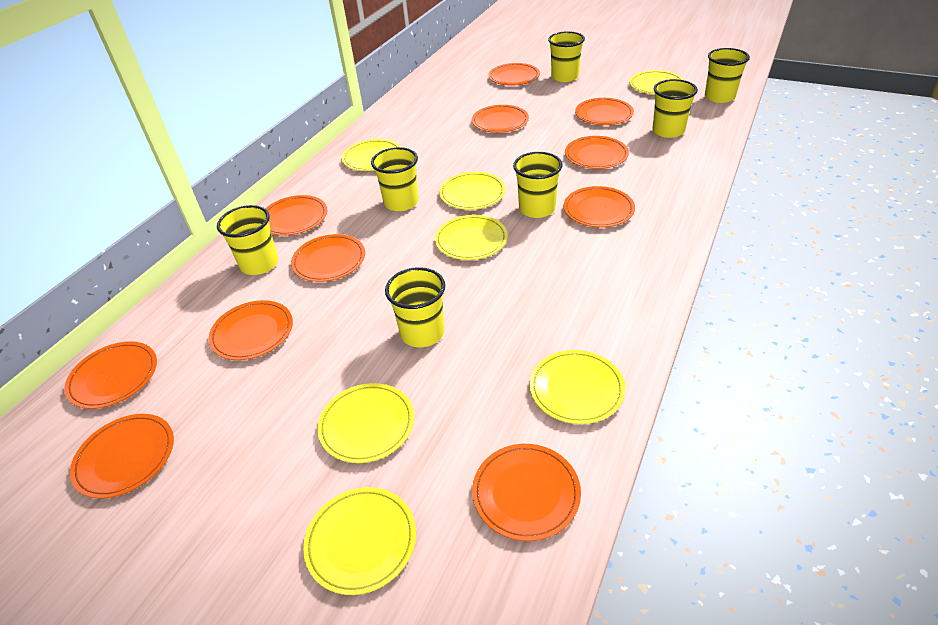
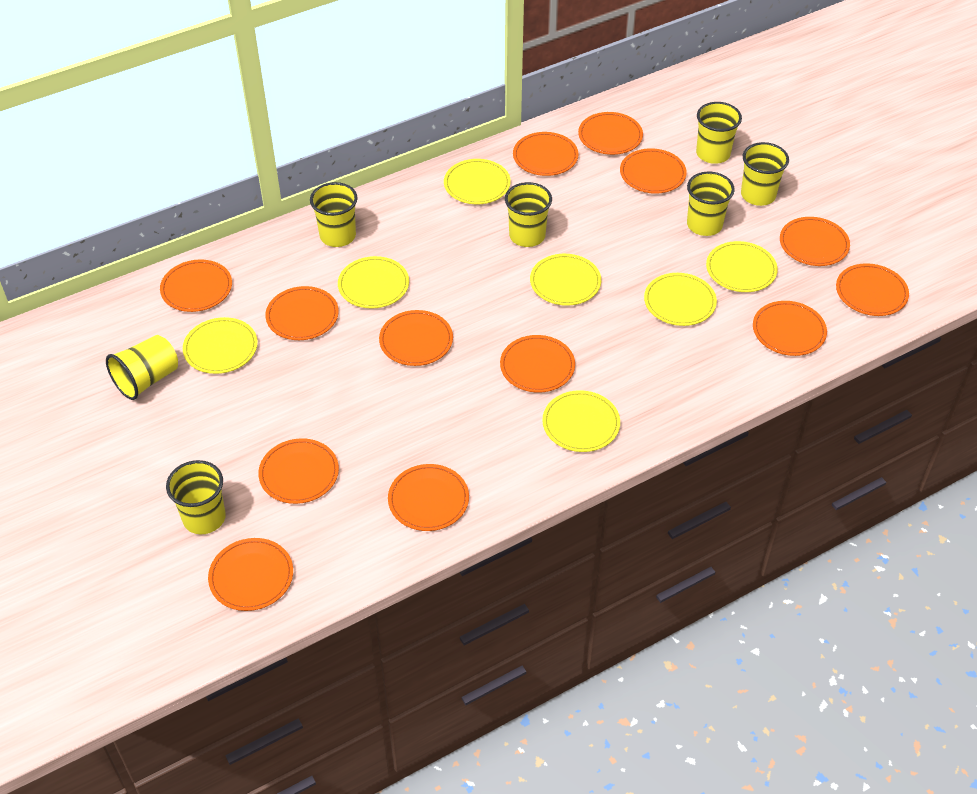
orange plate: 11 -> 13

